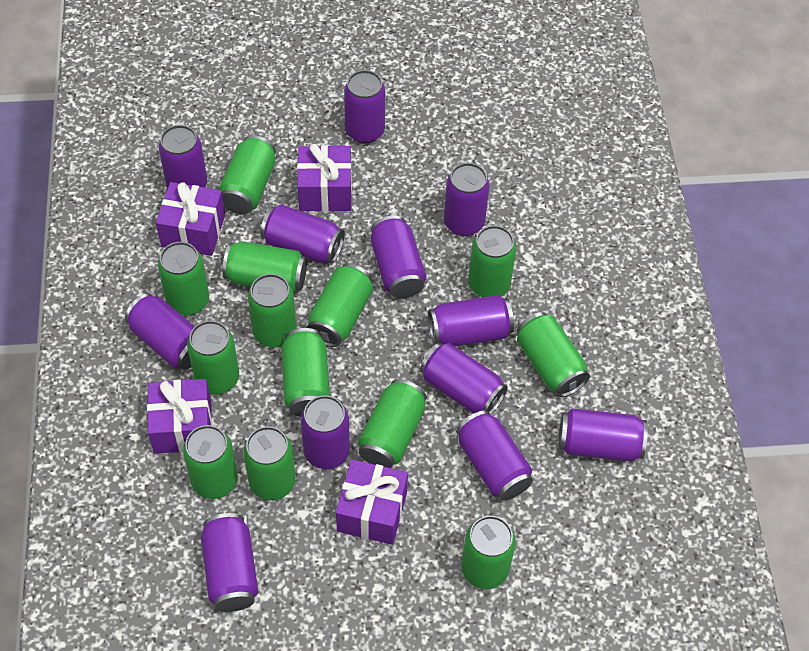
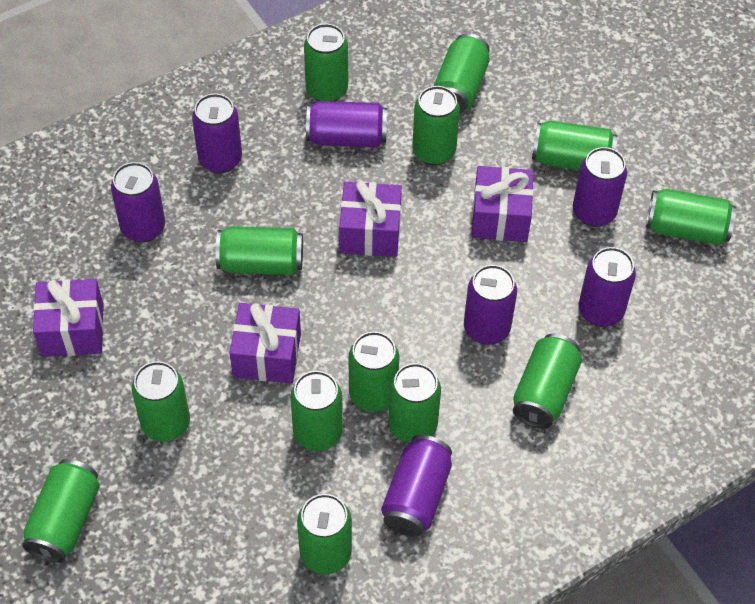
purple can: 12 -> 7

